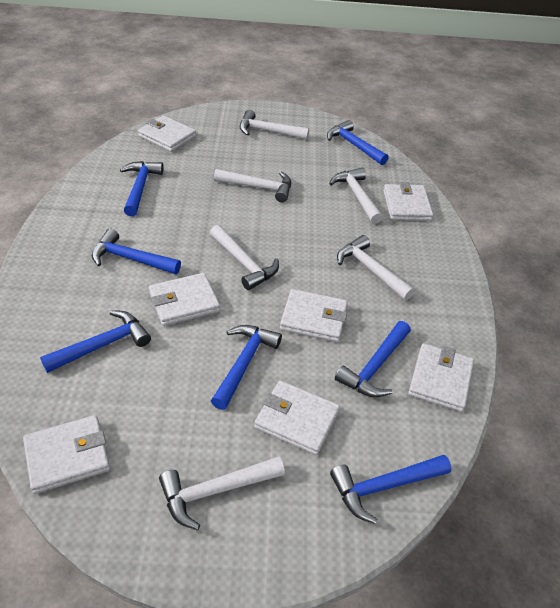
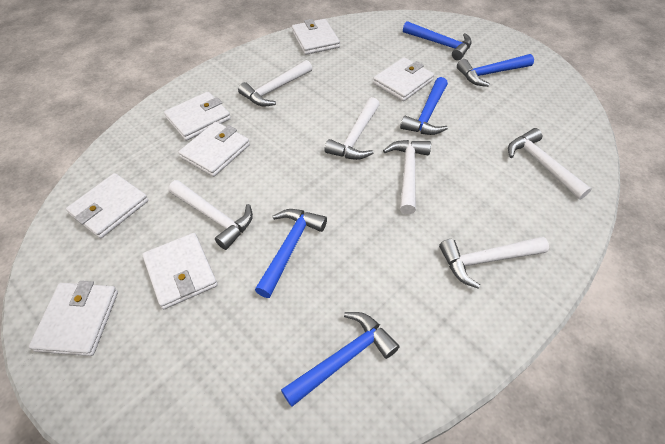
blue hammer: 7 -> 5

